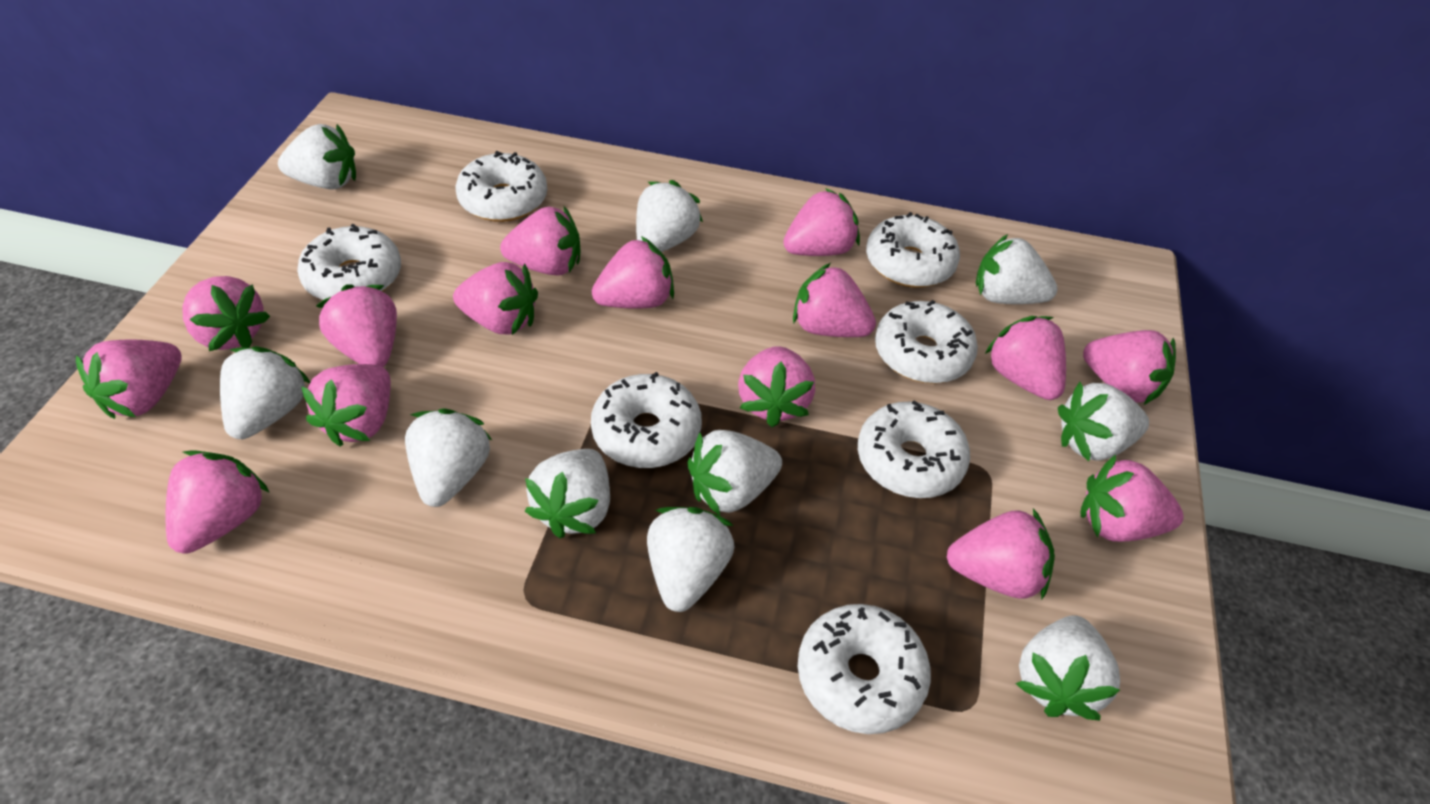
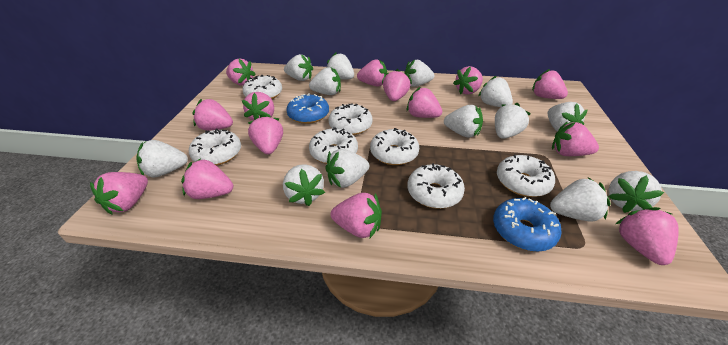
blue donut: 0 -> 2
pink strawberry: 15 -> 14
white strawberry: 10 -> 13

